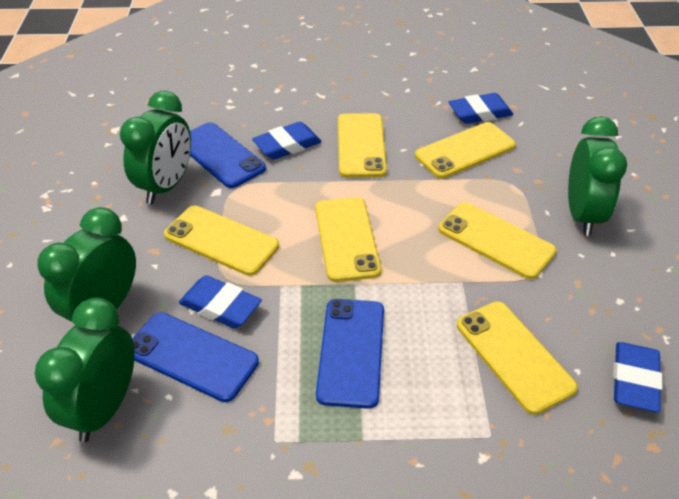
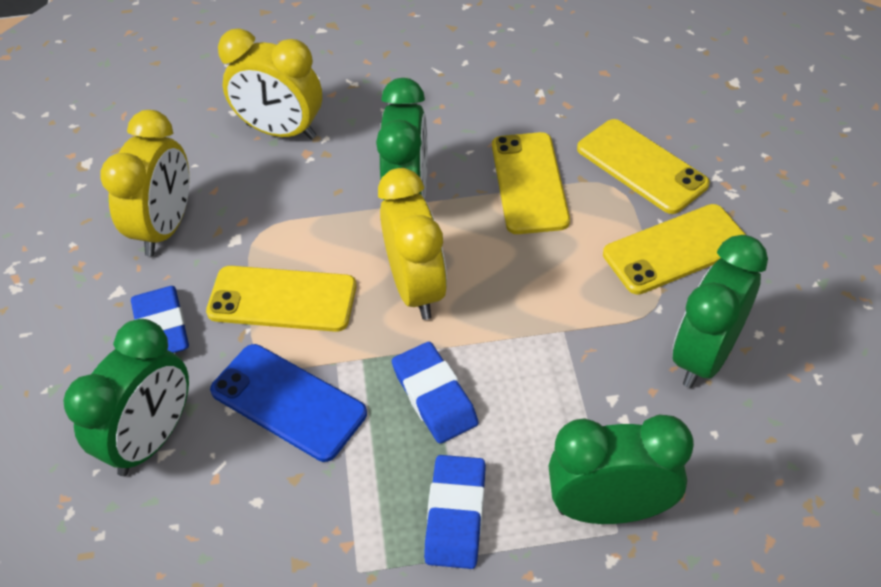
blue eraser: 4 -> 3
blue phone: 3 -> 1
yellow clock: 0 -> 3
yellow phone: 6 -> 4

